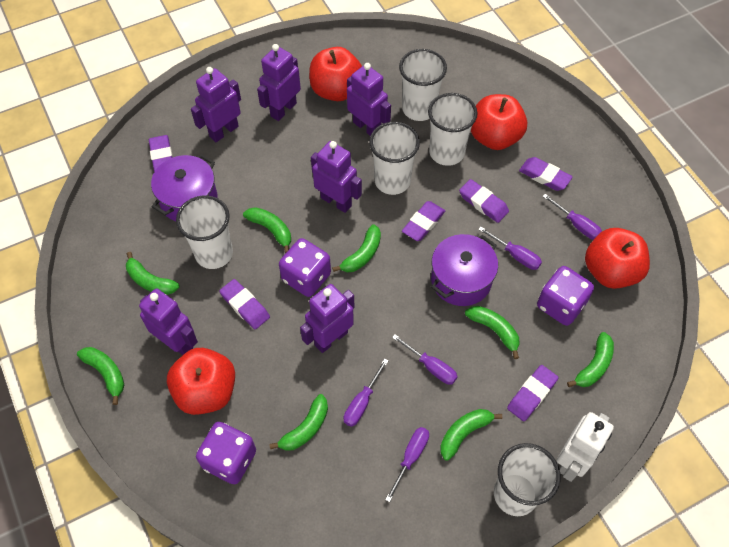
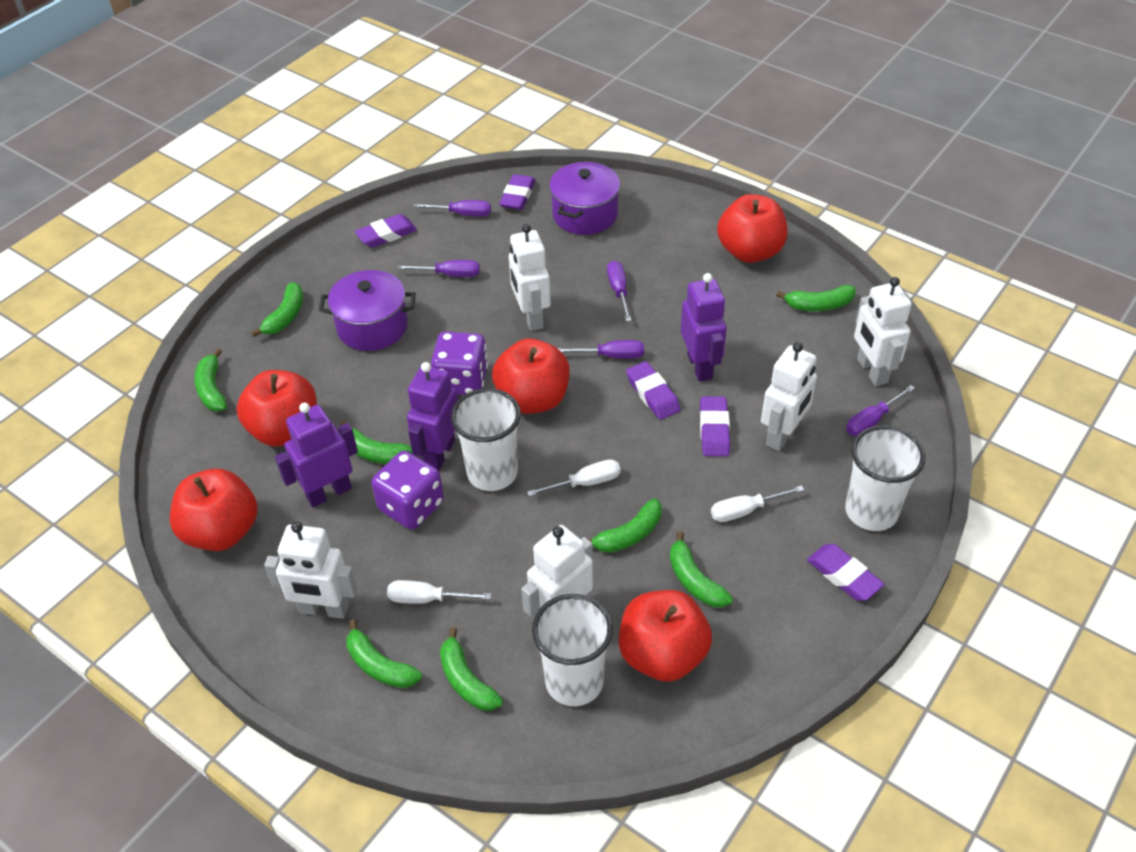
purple dice: 3 -> 2
purple eraser: 6 -> 5
purple robot: 6 -> 3
red apple: 4 -> 5
white cup: 5 -> 3
white robot: 1 -> 5
white screwdriver: 0 -> 3

